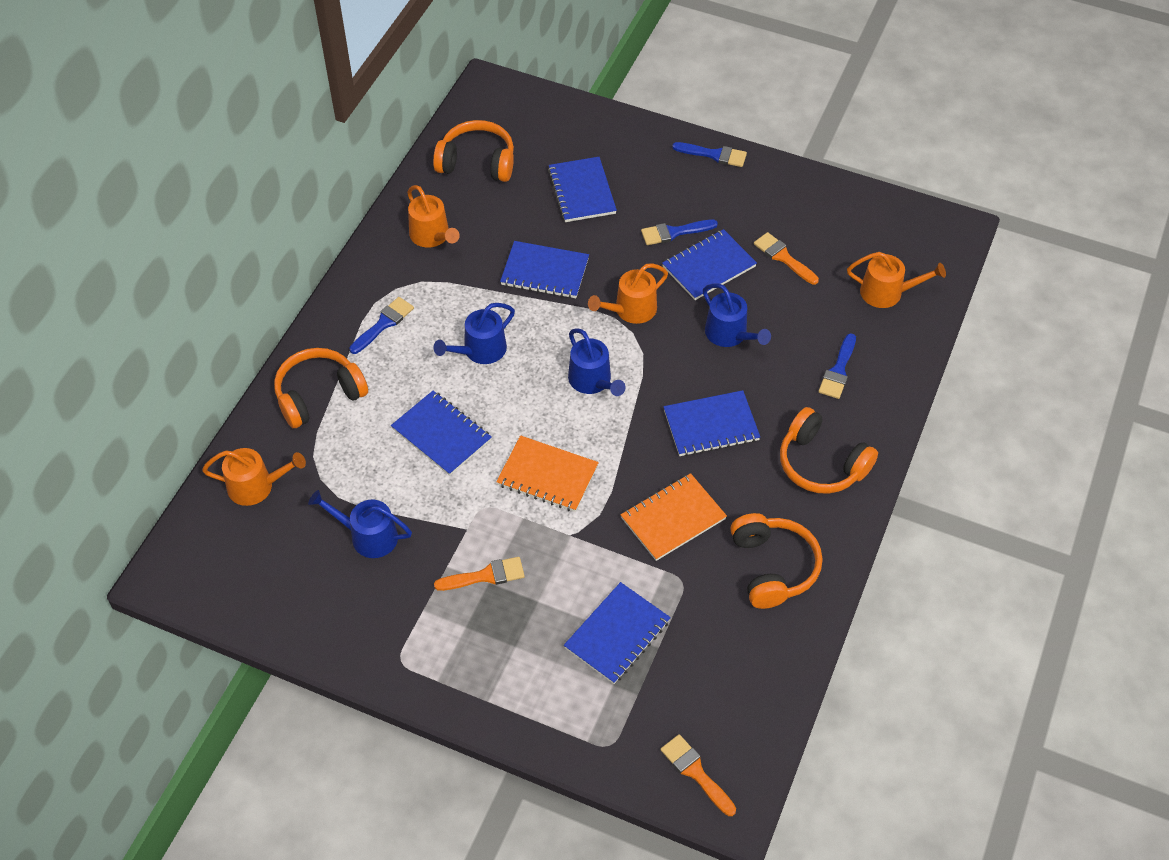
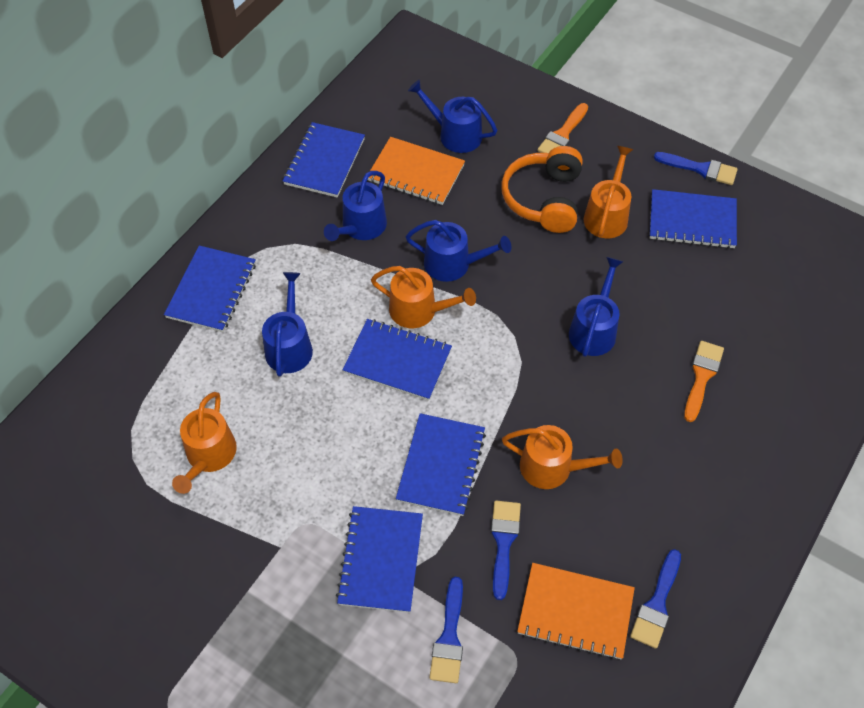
blue watering can: 4 -> 5
orange brush: 3 -> 2
orange headphones: 4 -> 1

